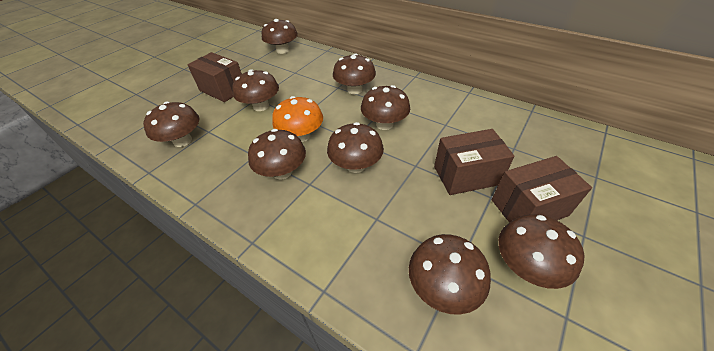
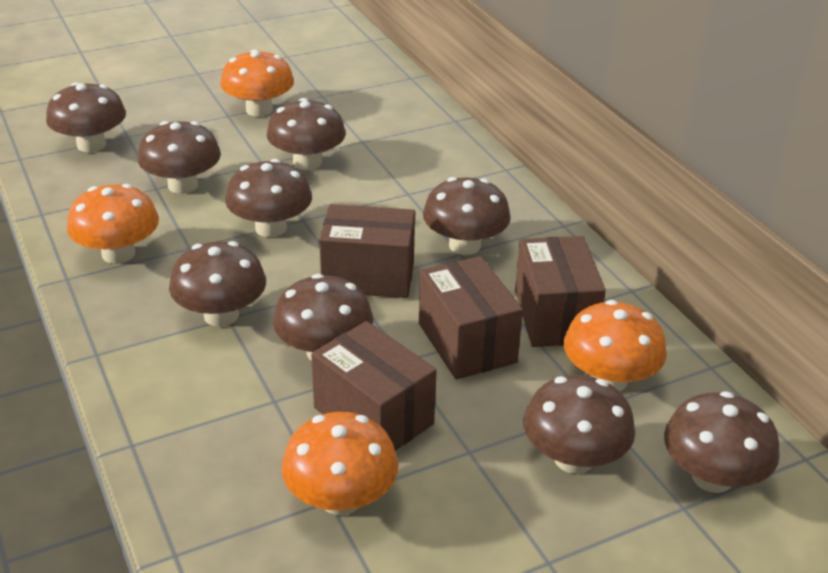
brown box: 3 -> 4
orange mushroom: 1 -> 4

